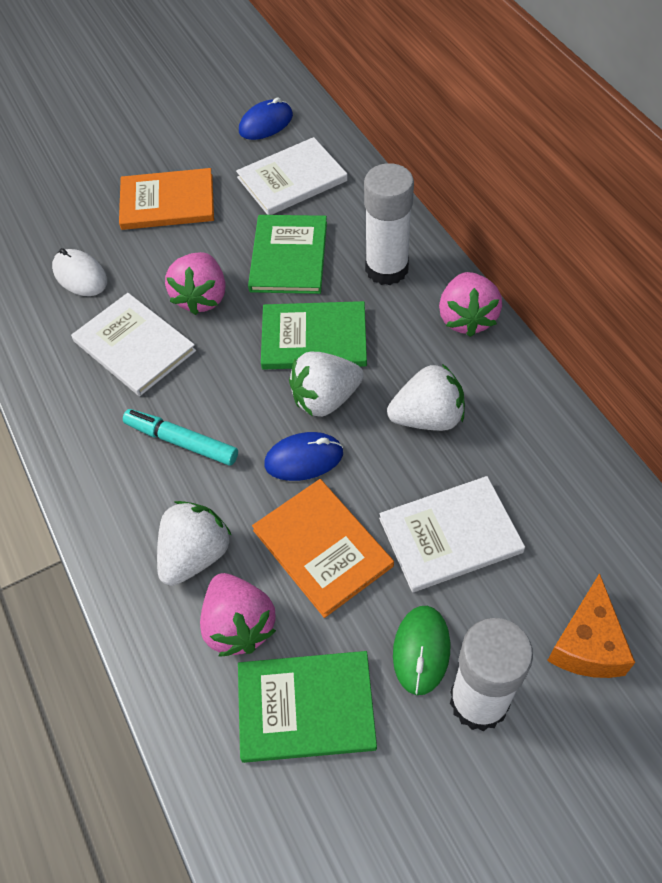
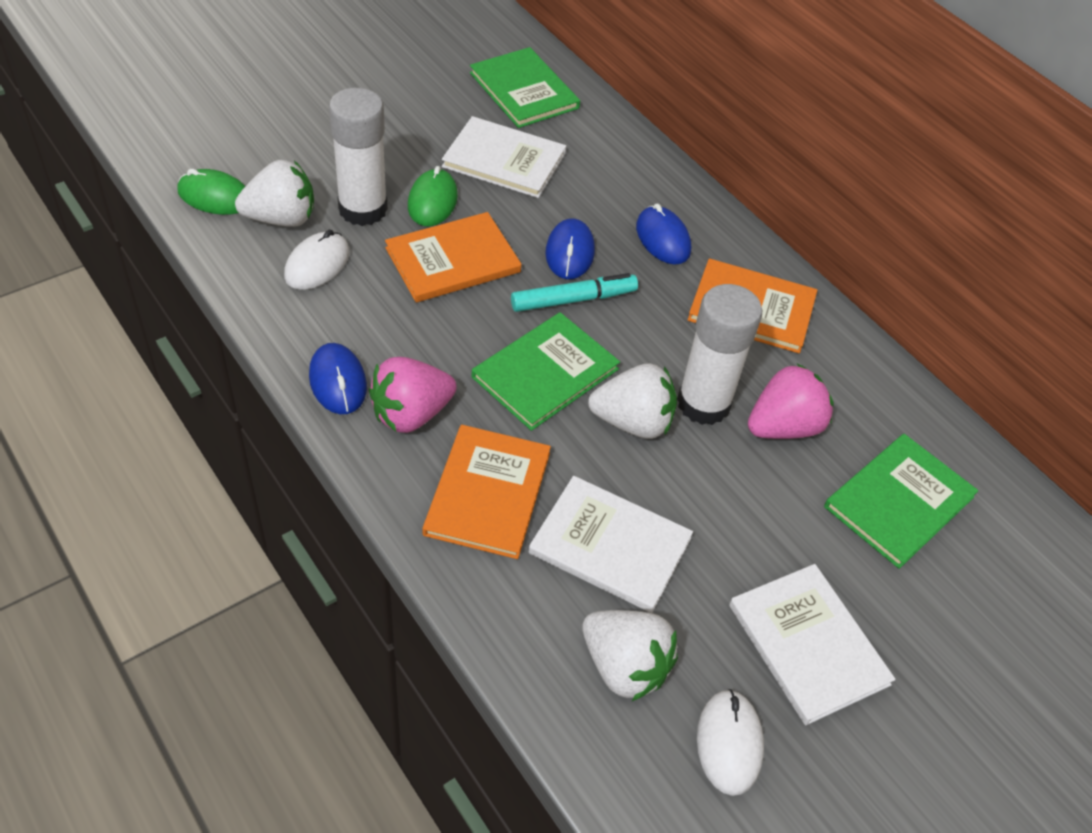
blue mouse: 2 -> 3
green mouse: 1 -> 2
orange book: 2 -> 3
orange cheese: 1 -> 0
pink strawberry: 3 -> 2
white mouse: 1 -> 2

